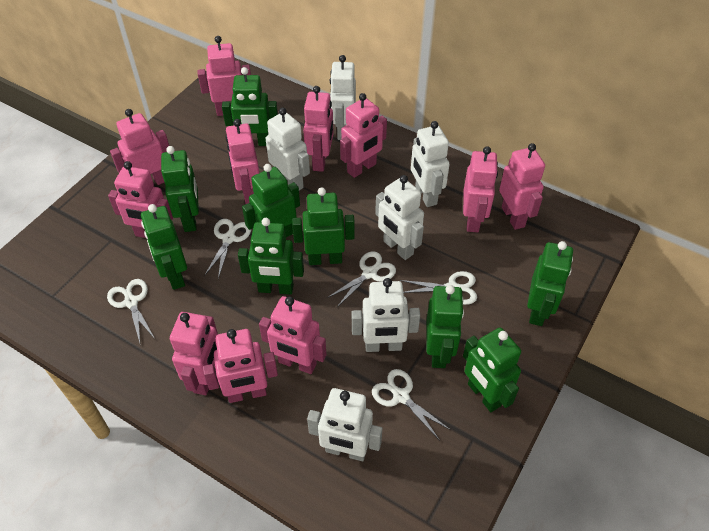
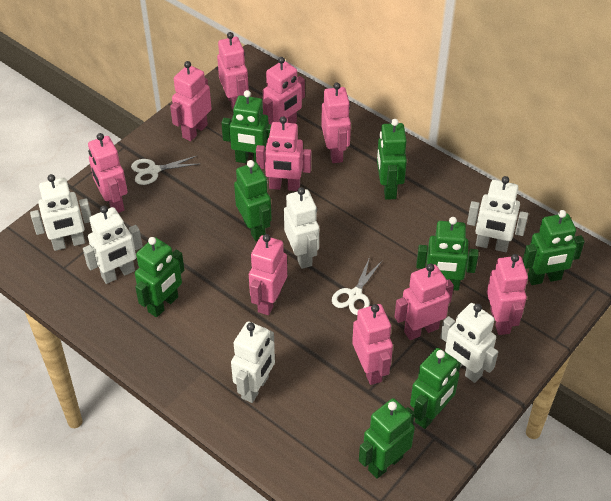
green robot: 9 -> 8
pink robot: 11 -> 10
white scissors: 5 -> 2

